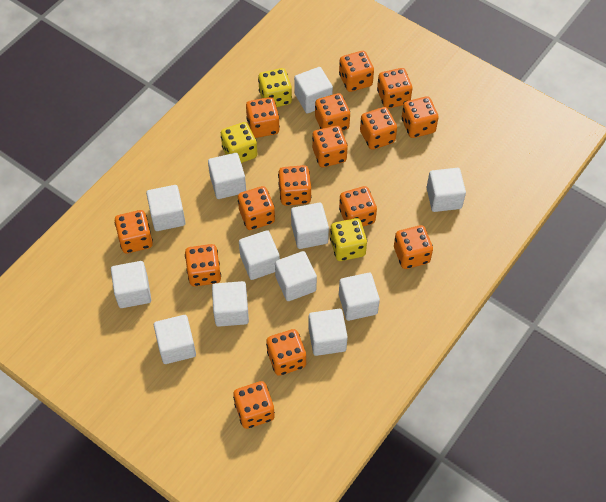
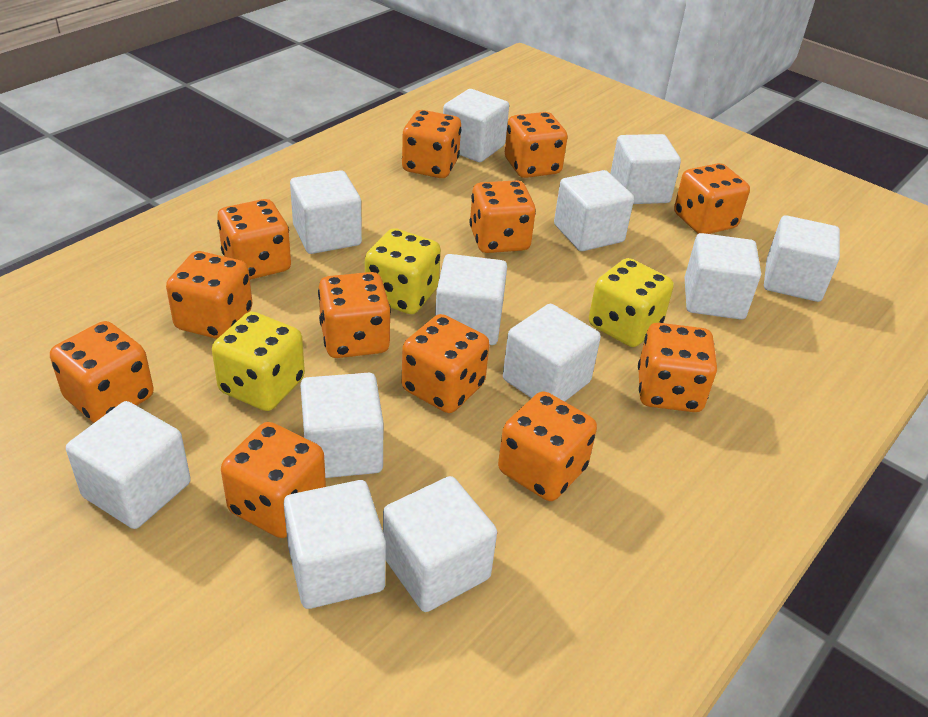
orange dice: 15 -> 12

